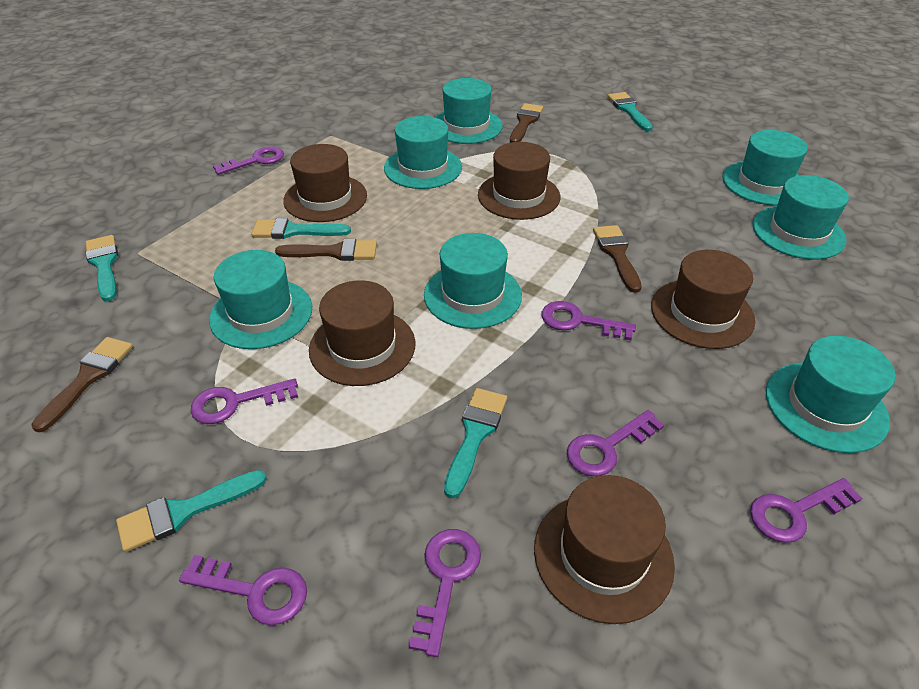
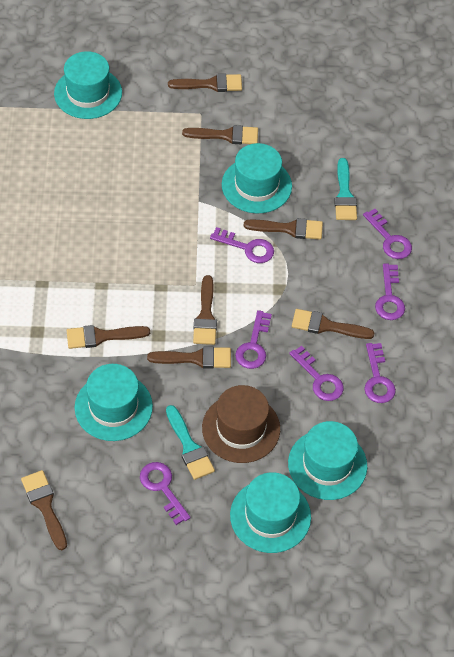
brown brush: 4 -> 8
brown hat: 5 -> 1
turquoise brush: 5 -> 2
turquoise hat: 7 -> 5

